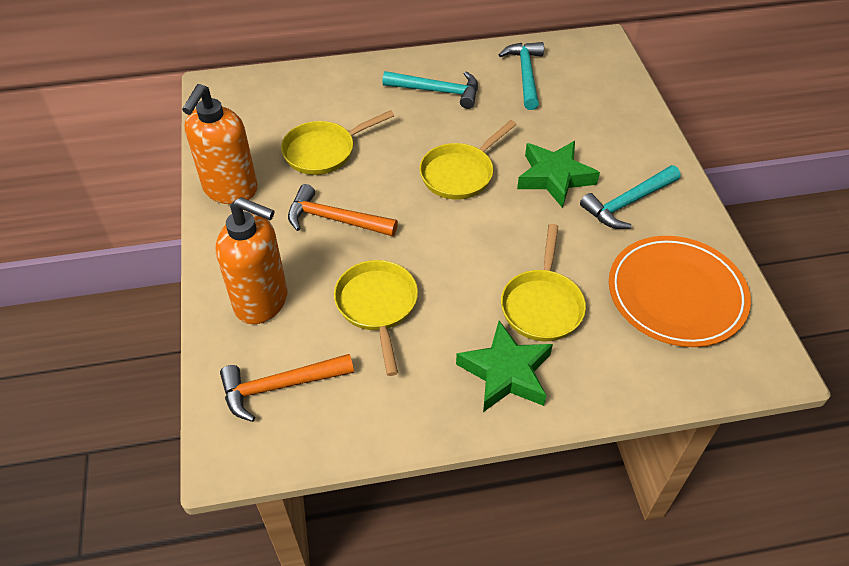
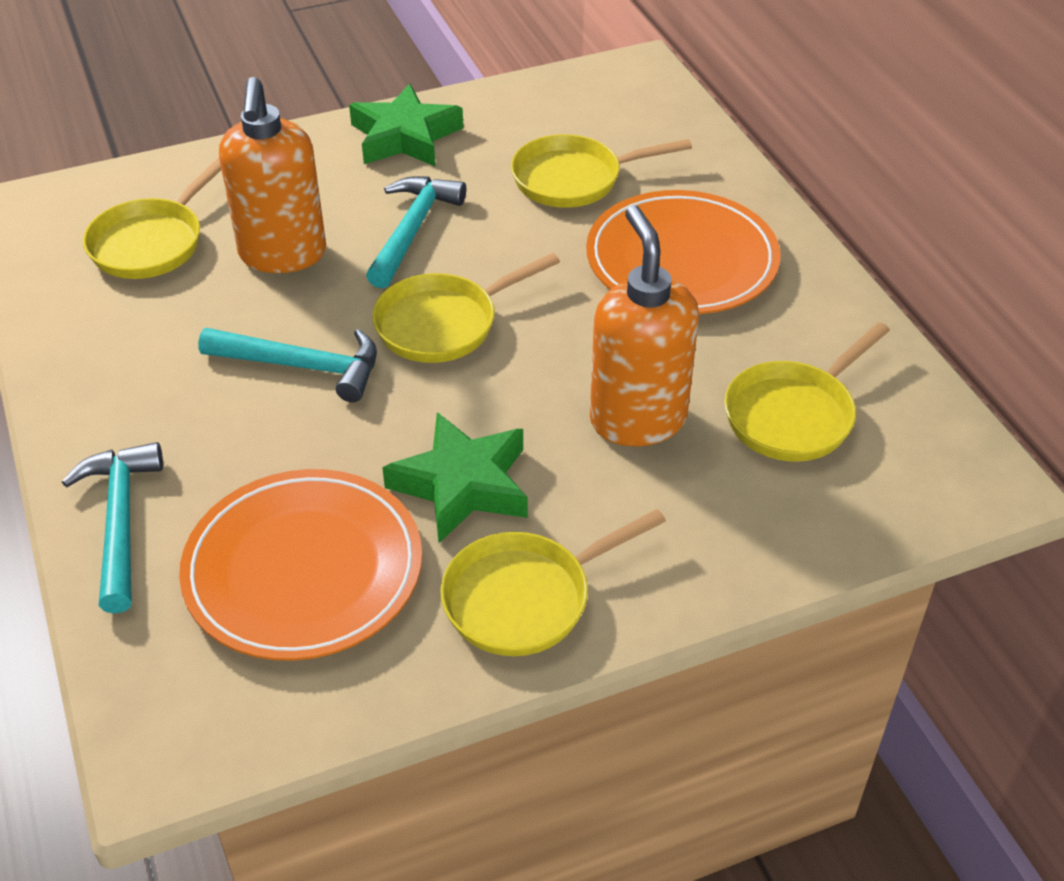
orange hammer: 2 -> 0
orange plate: 1 -> 2
yellow pan: 4 -> 5

